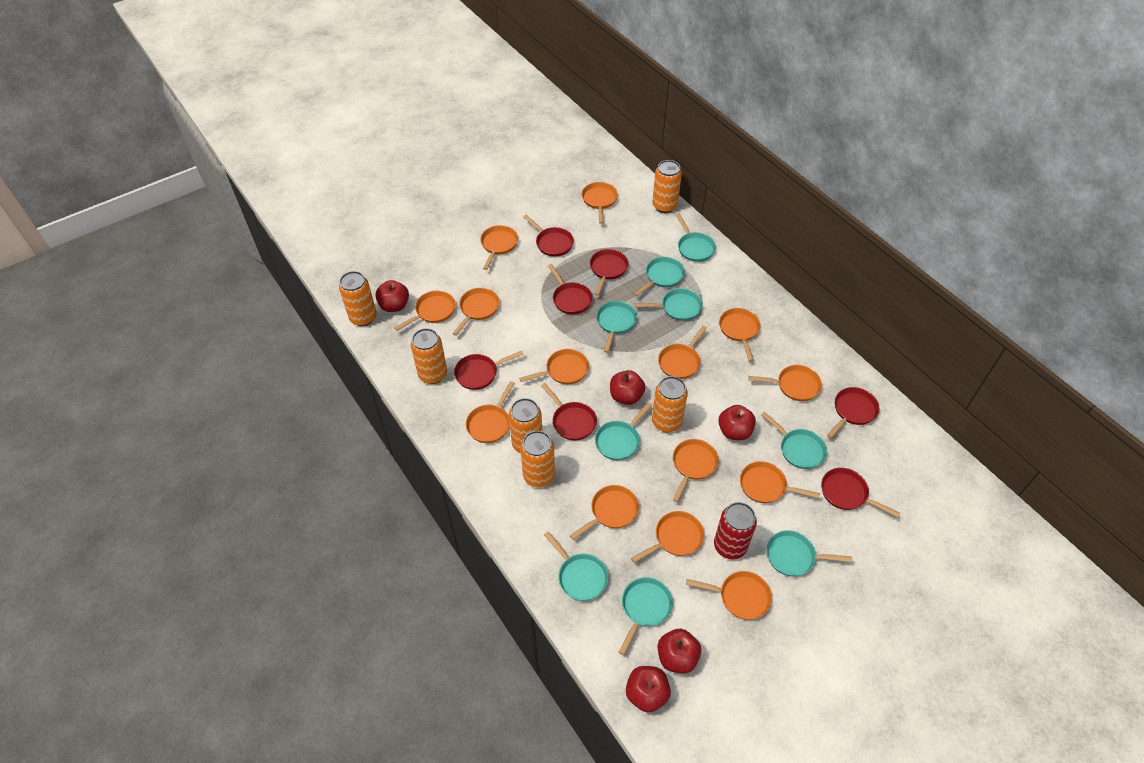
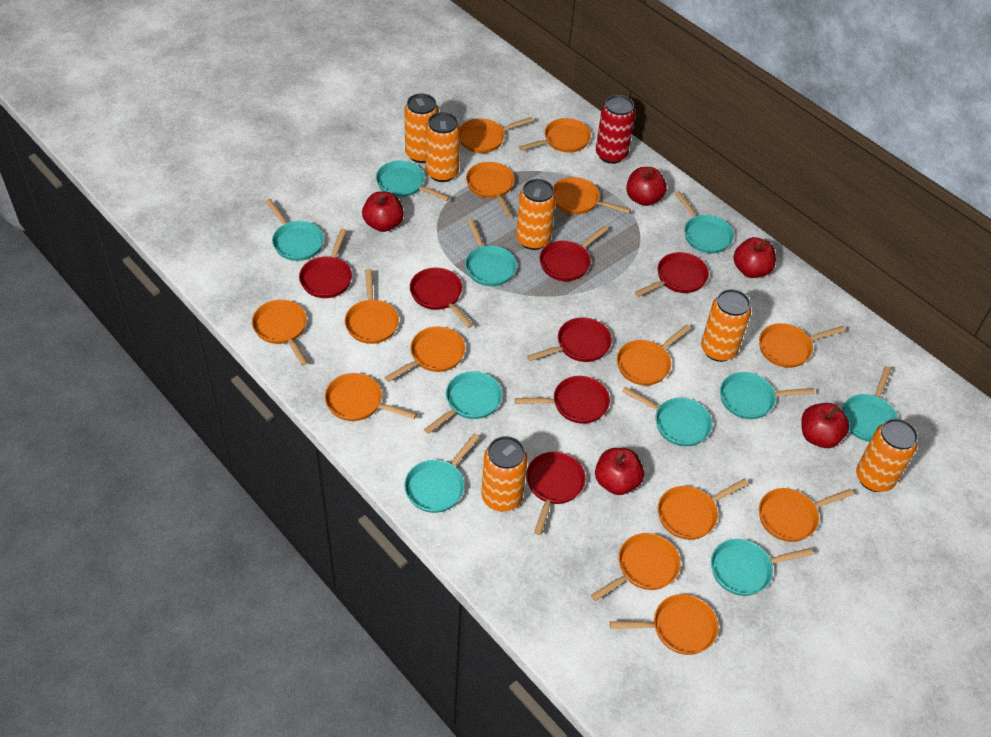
turquoise pan: 9 -> 10

